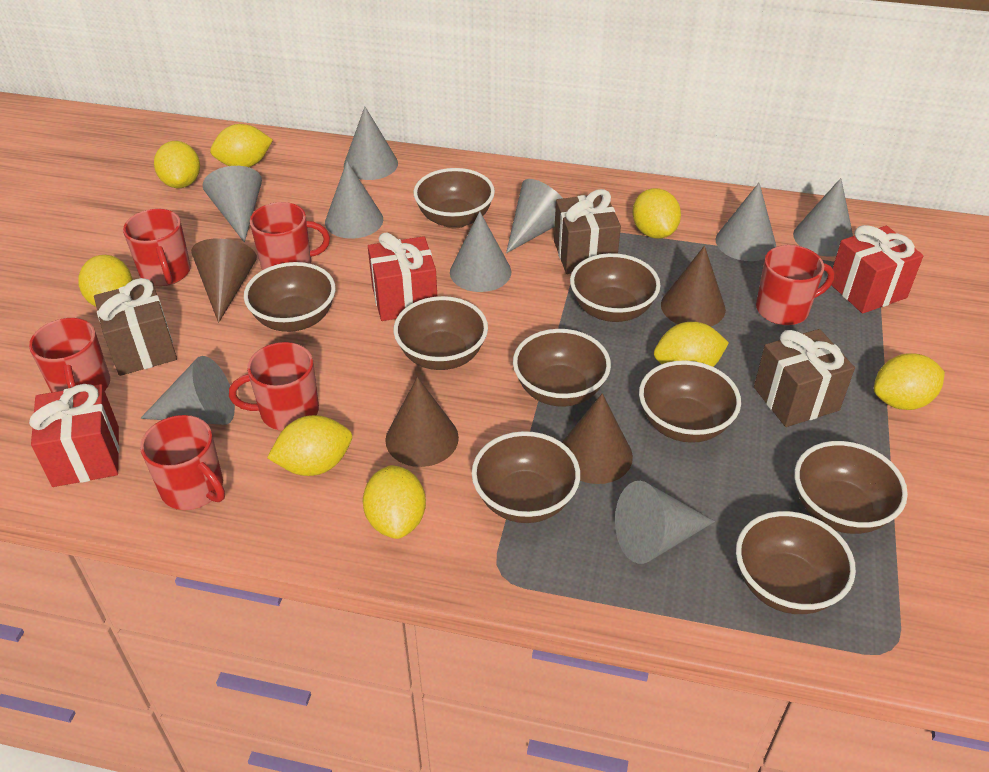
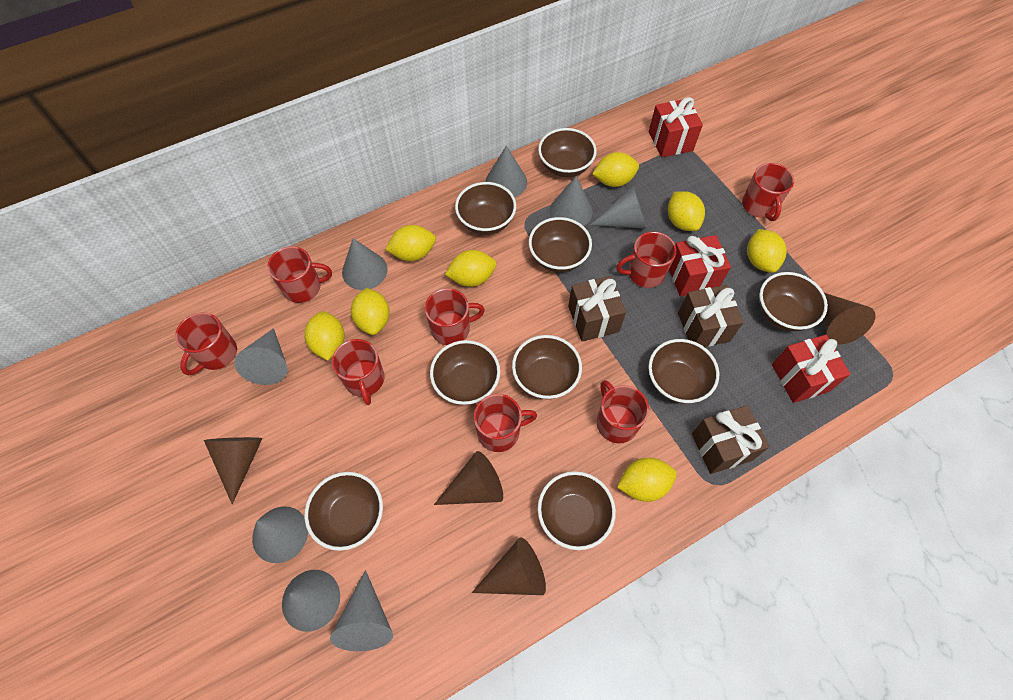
grey cone: 9 -> 8
red mug: 6 -> 8

